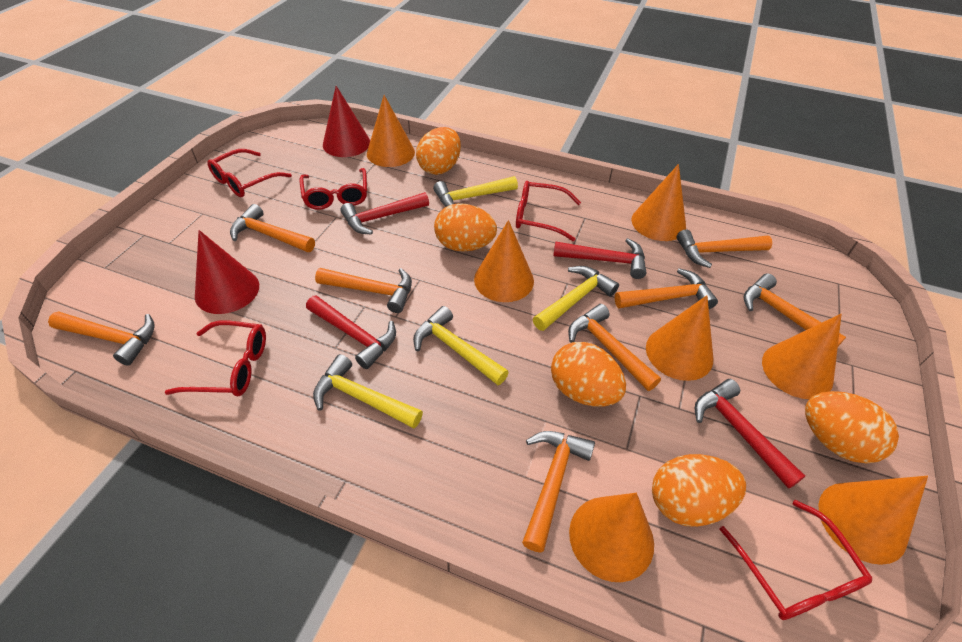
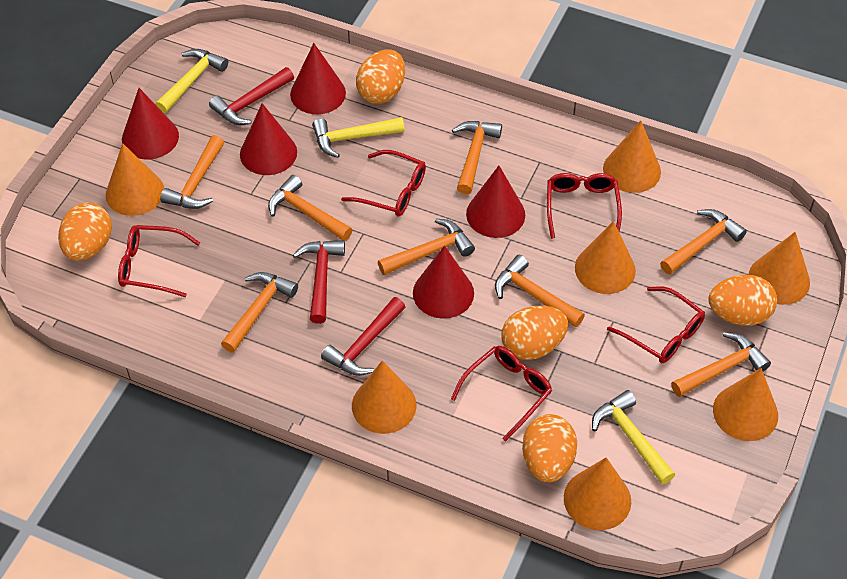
red cone: 2 -> 5
red hammer: 4 -> 3
yellow hammer: 4 -> 3

